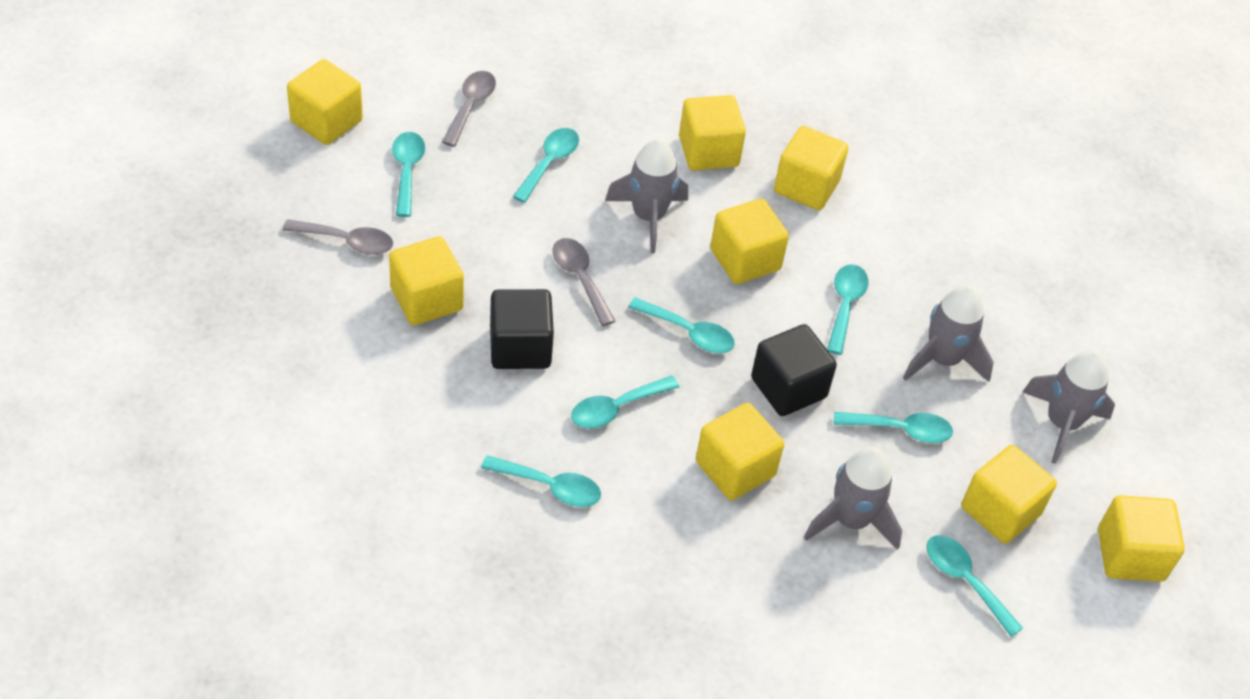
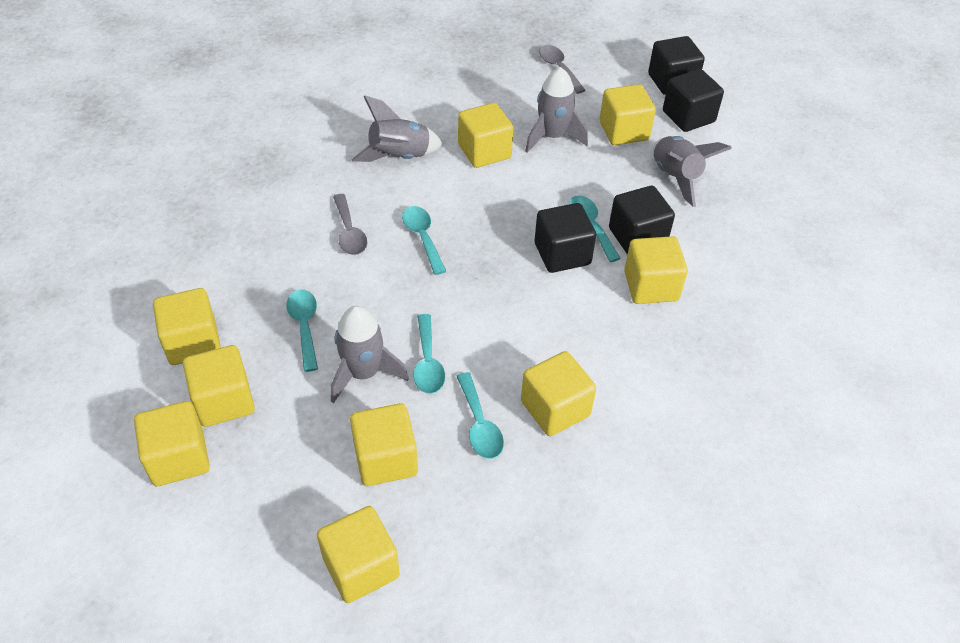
black cube: 2 -> 4
grey spoon: 3 -> 2
turquoise spoon: 8 -> 5
yellow cube: 8 -> 9

